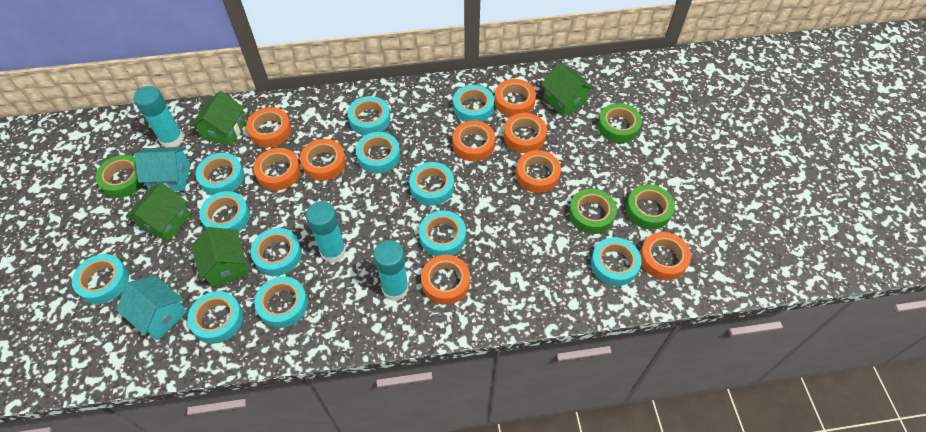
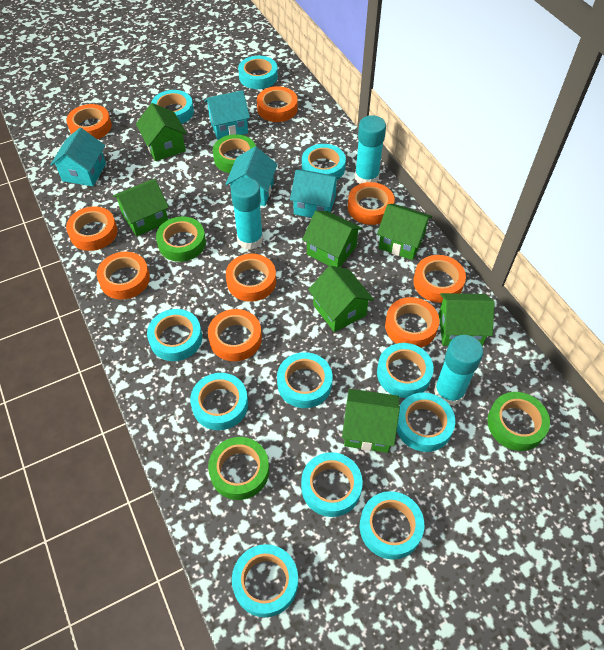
green house: 4 -> 7
turquoise house: 2 -> 4
turquoise tape: 12 -> 11

